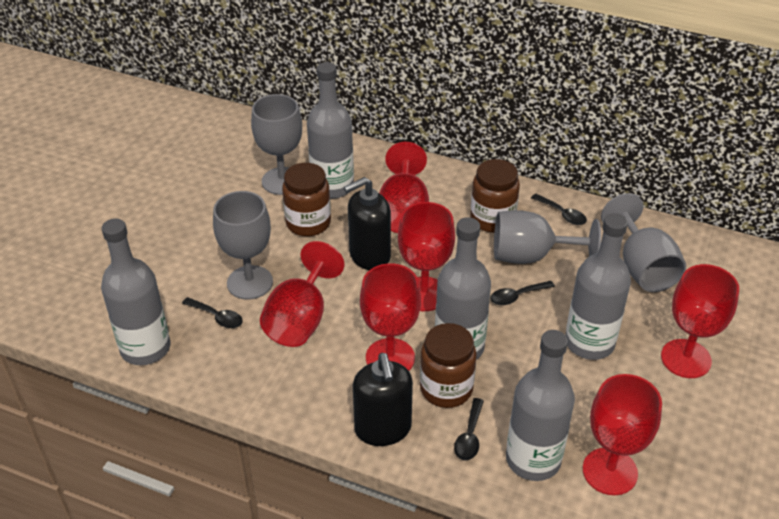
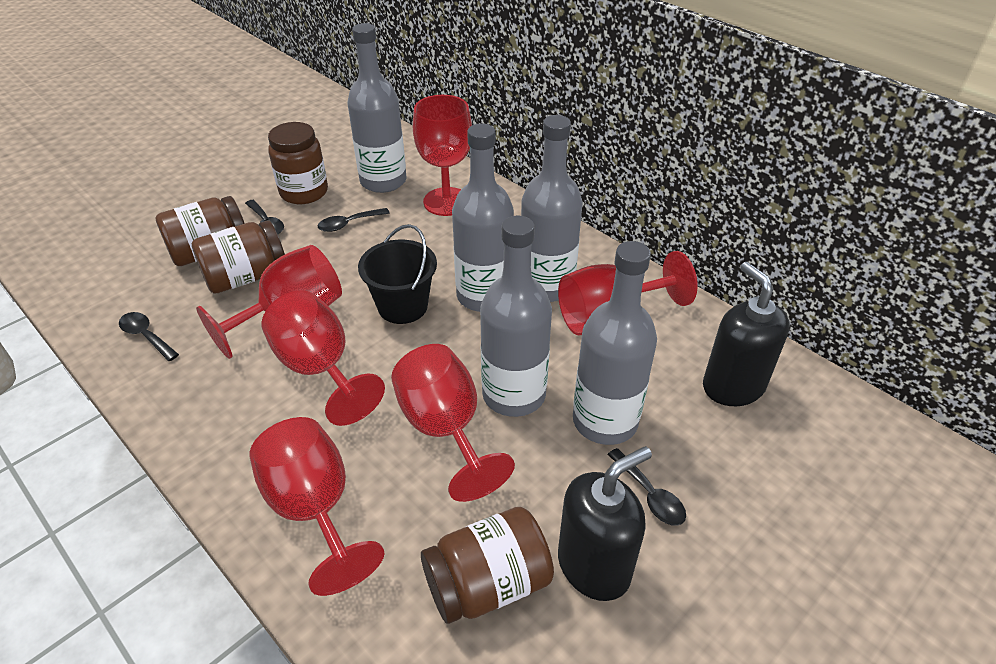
black bucket: 0 -> 1
brown jar: 3 -> 4
grey goblet: 4 -> 0

